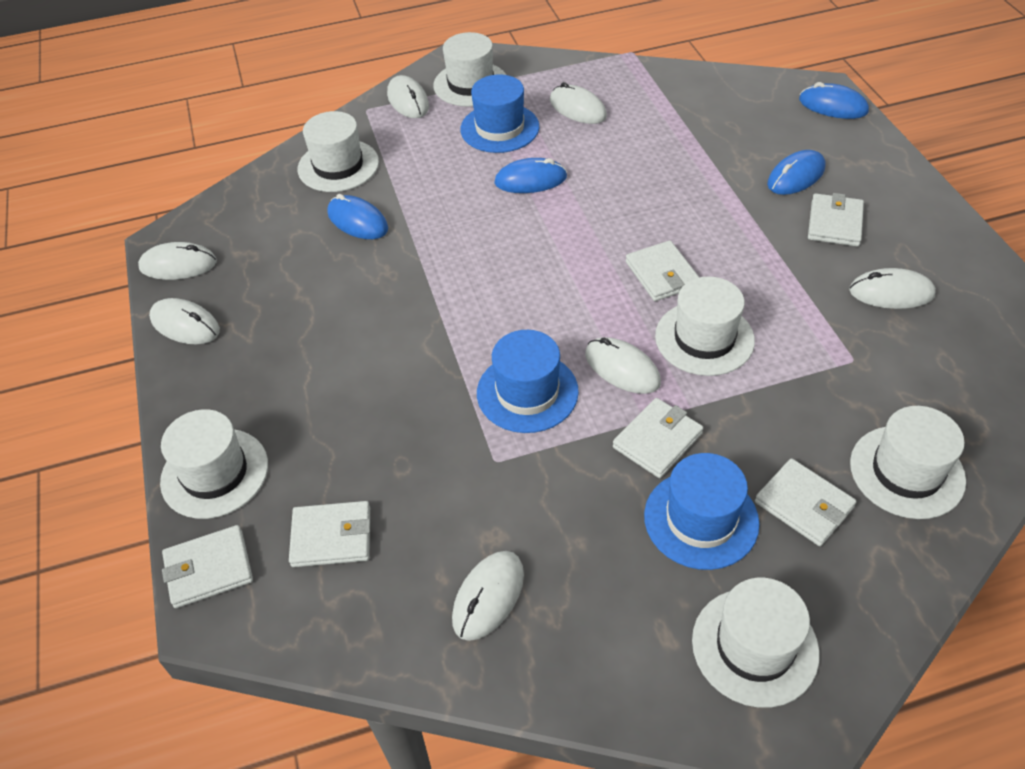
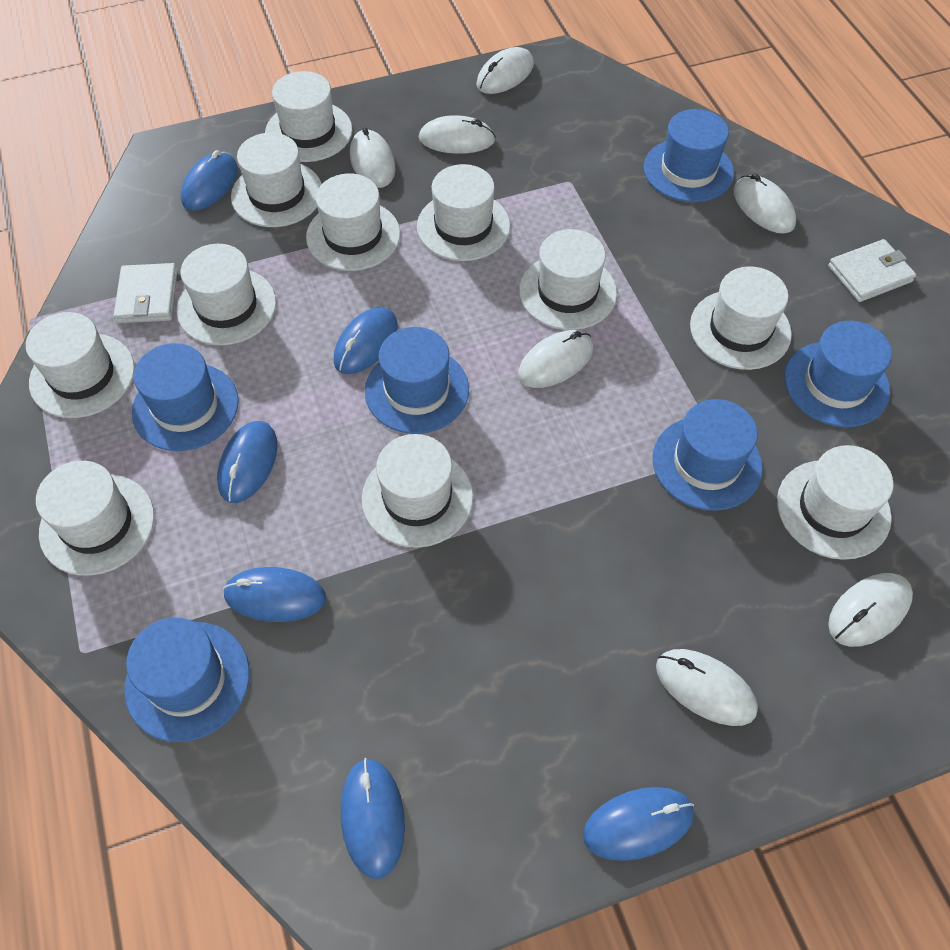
blue hat: 3 -> 6
blue mouse: 4 -> 6
white hat: 6 -> 11
white wallet: 6 -> 2

